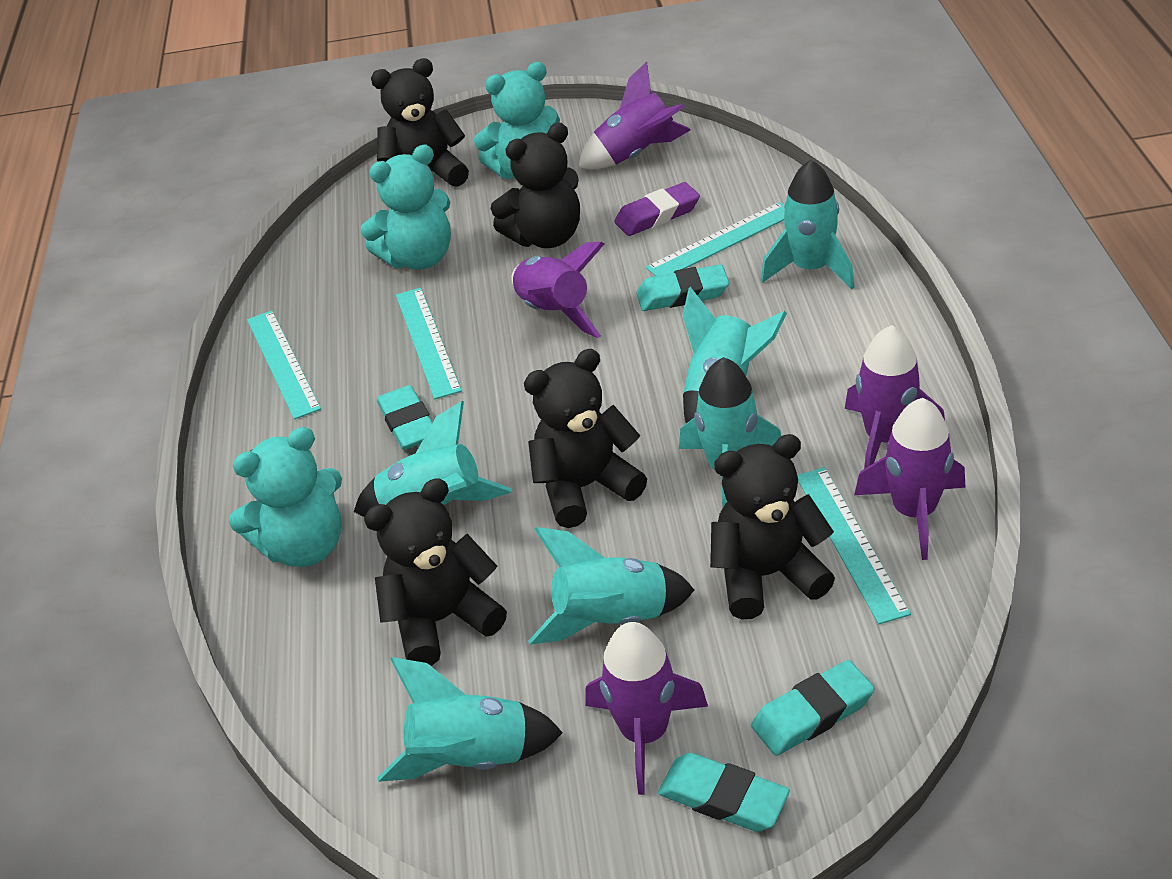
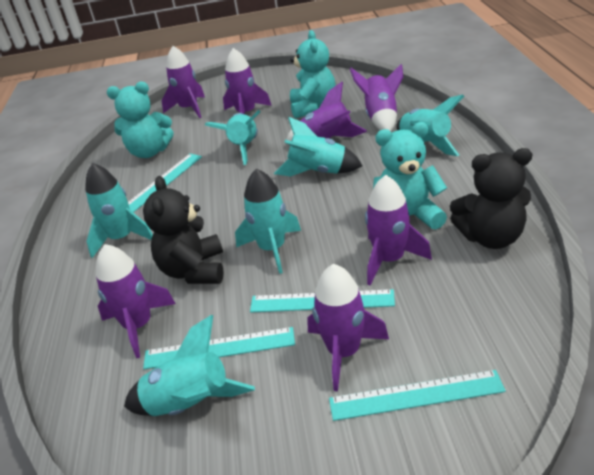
black teddy bear: 5 -> 2
purple eraser: 1 -> 0
purple rocket: 5 -> 7
turquoise eraser: 4 -> 0

